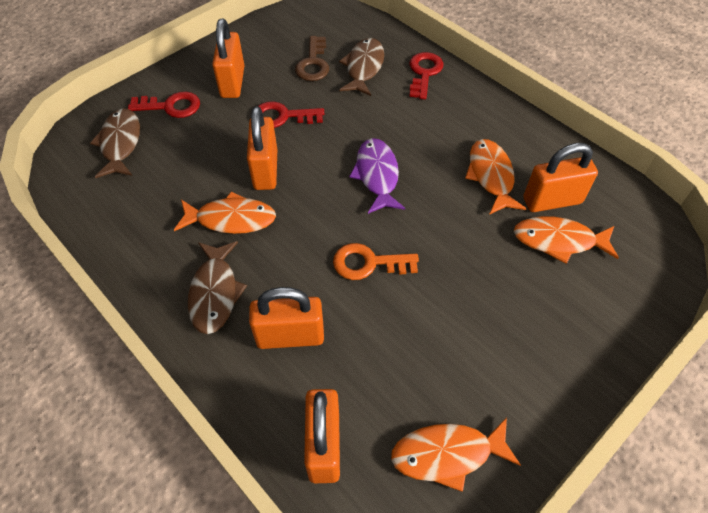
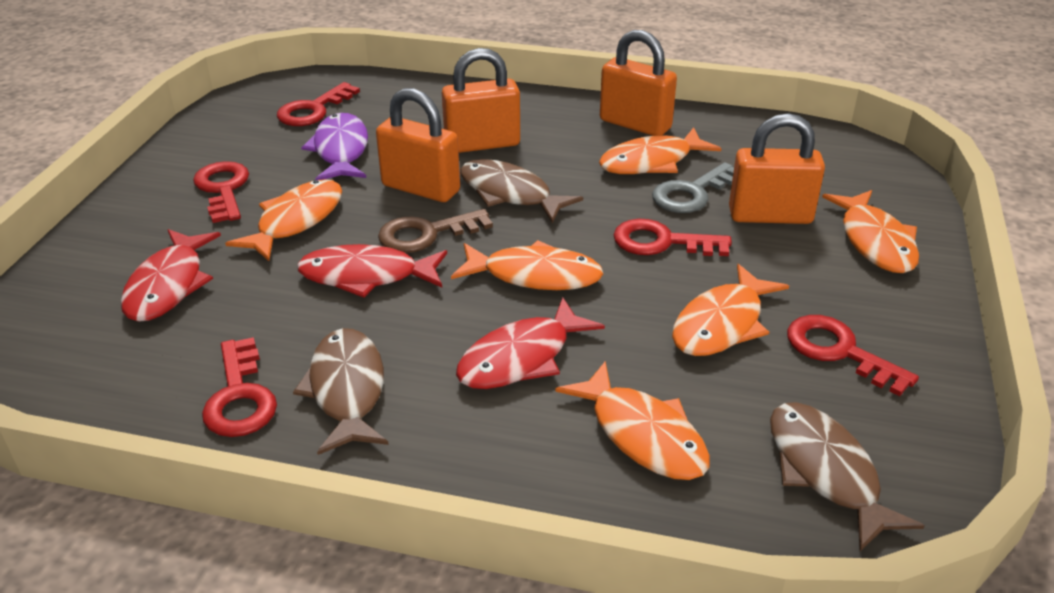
grey key: 0 -> 1
orange fish: 4 -> 6
orange key: 1 -> 0
orange padlock: 5 -> 4
red fish: 0 -> 3
red key: 3 -> 5

